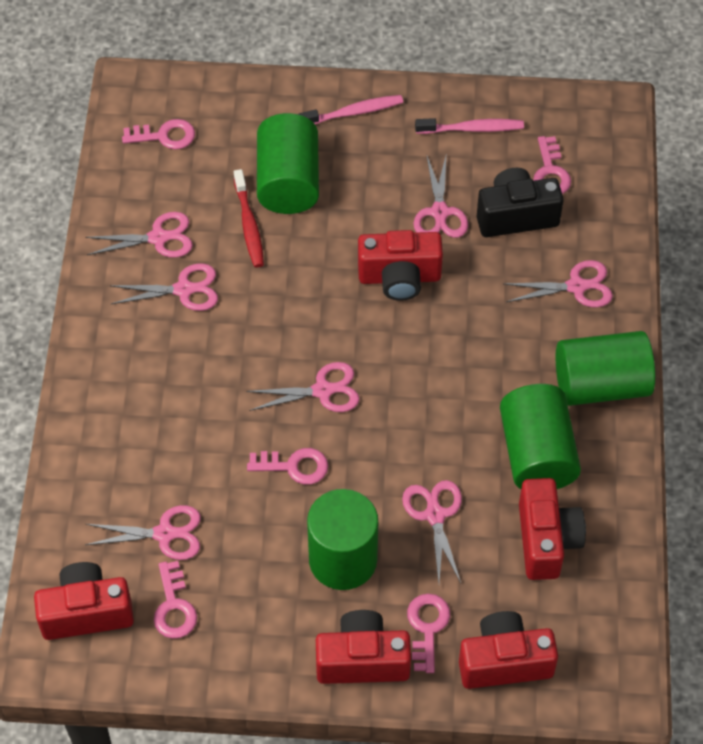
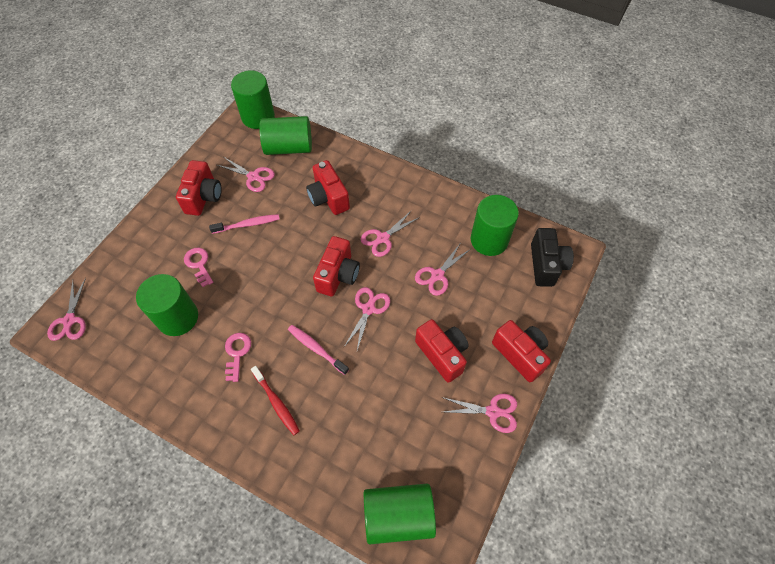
green cylinder: 4 -> 5
pink key: 5 -> 2
pink scissors: 7 -> 6

